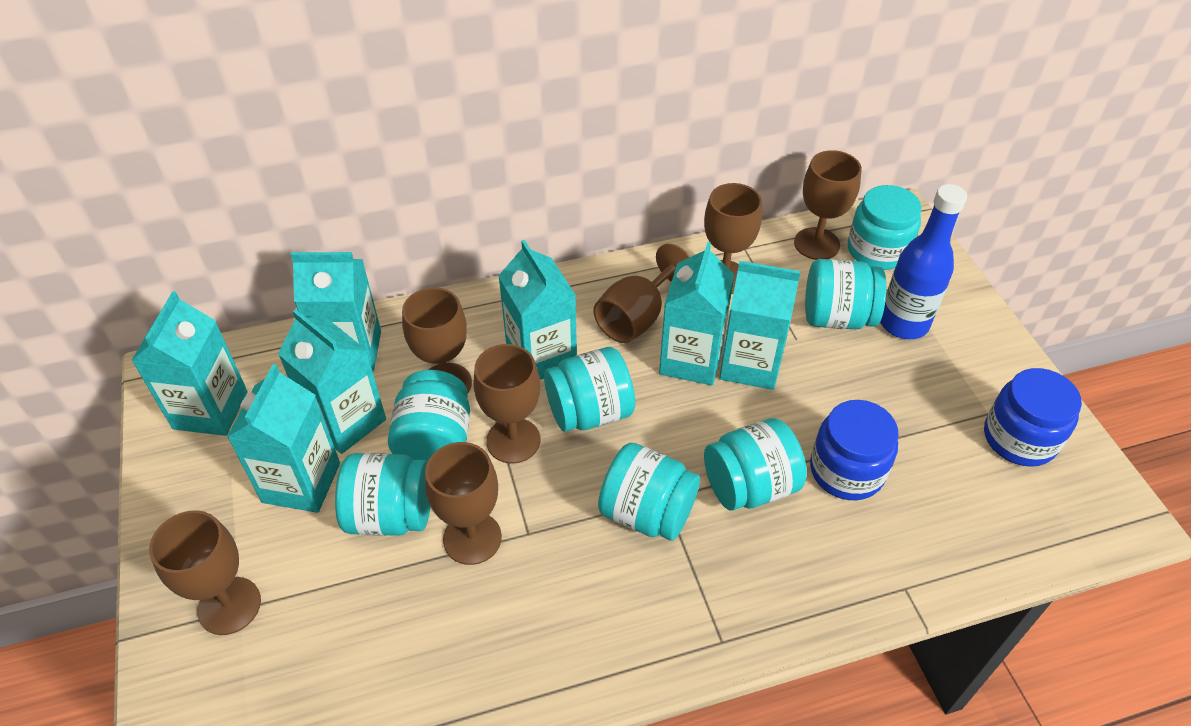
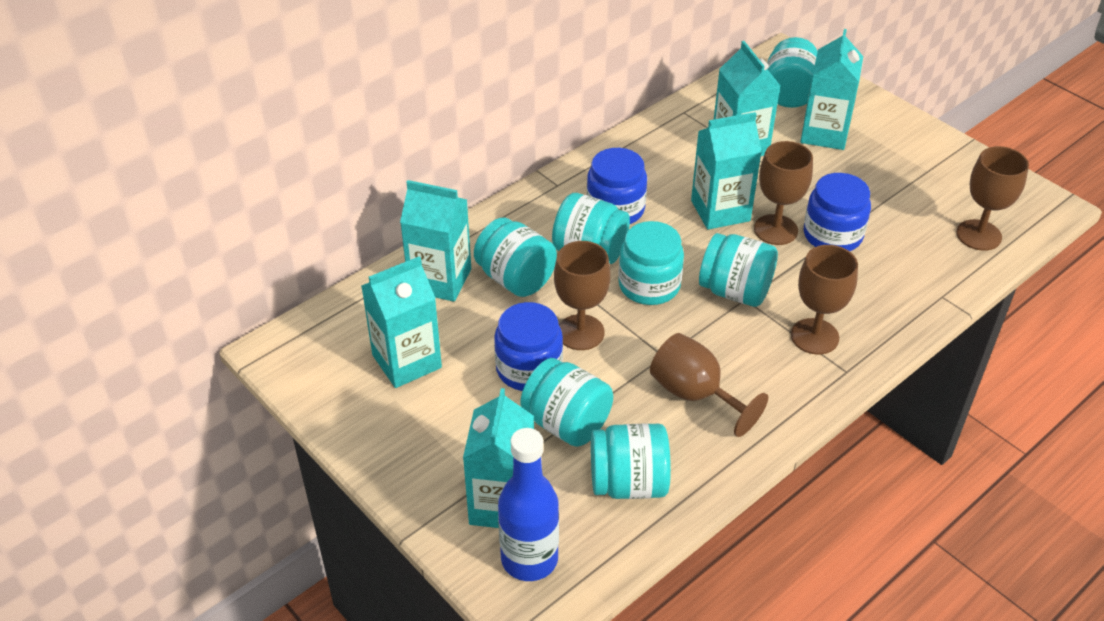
blue jar: 2 -> 3
brown goblet: 7 -> 5
turquoise carton: 7 -> 6

